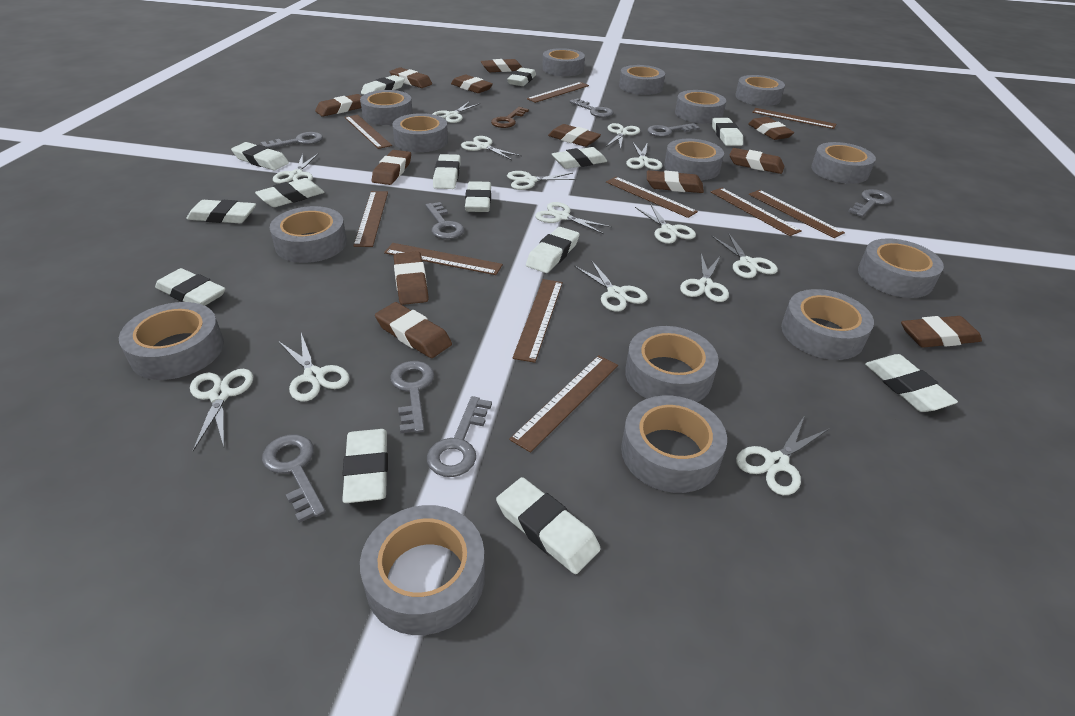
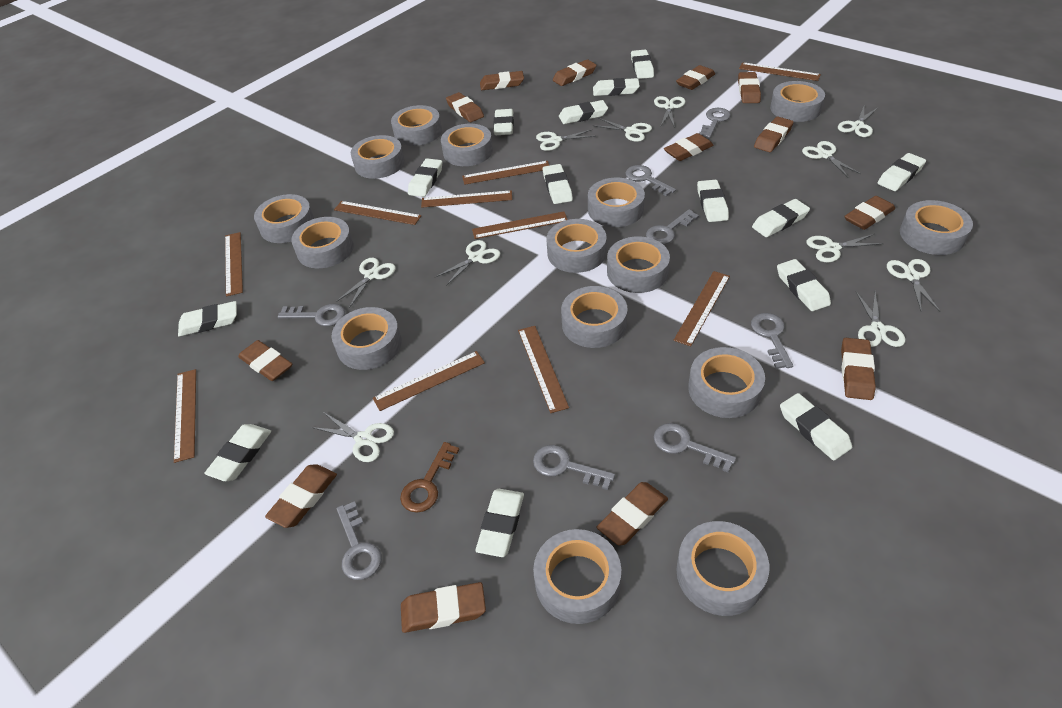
brown eraser: 12 -> 13
white scissors: 14 -> 11

